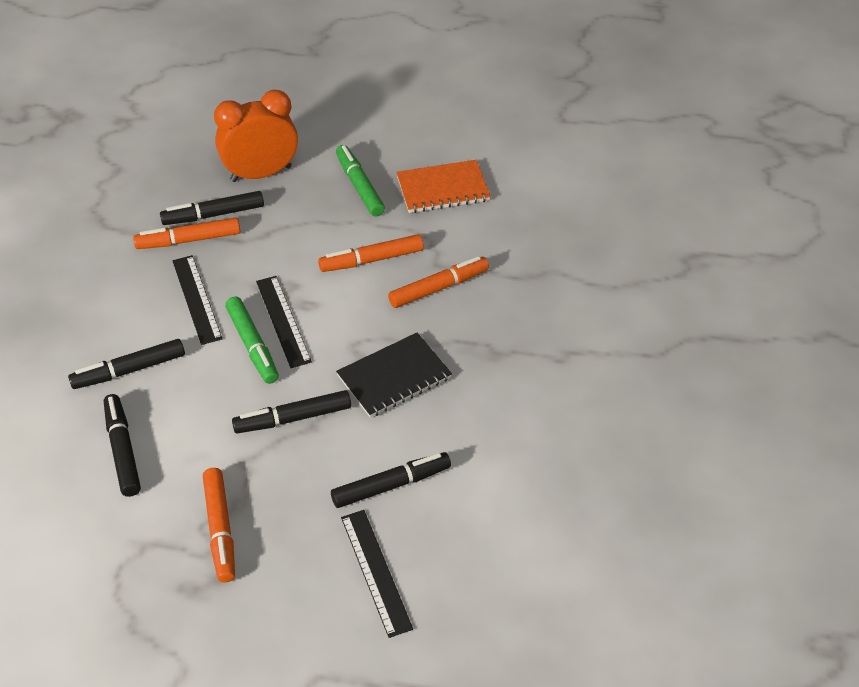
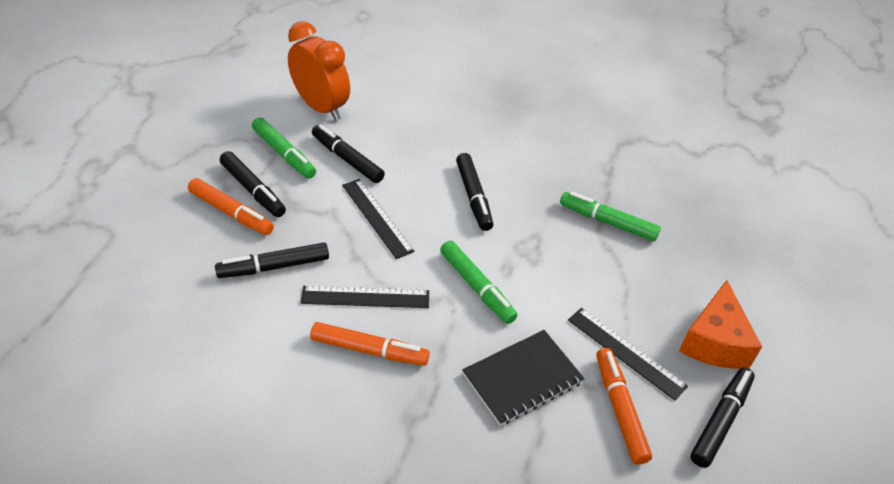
green marker: 2 -> 3
orange cheese: 0 -> 1
orange marker: 4 -> 3
orange notebook: 1 -> 0

